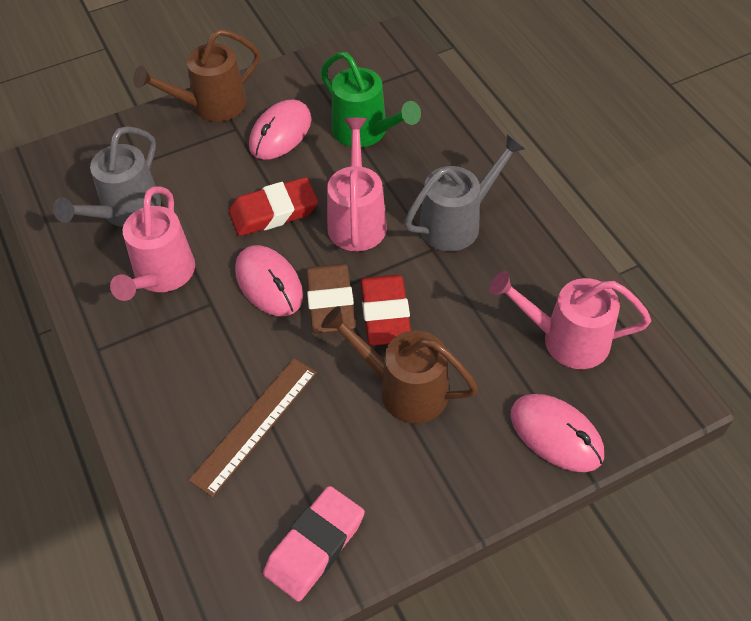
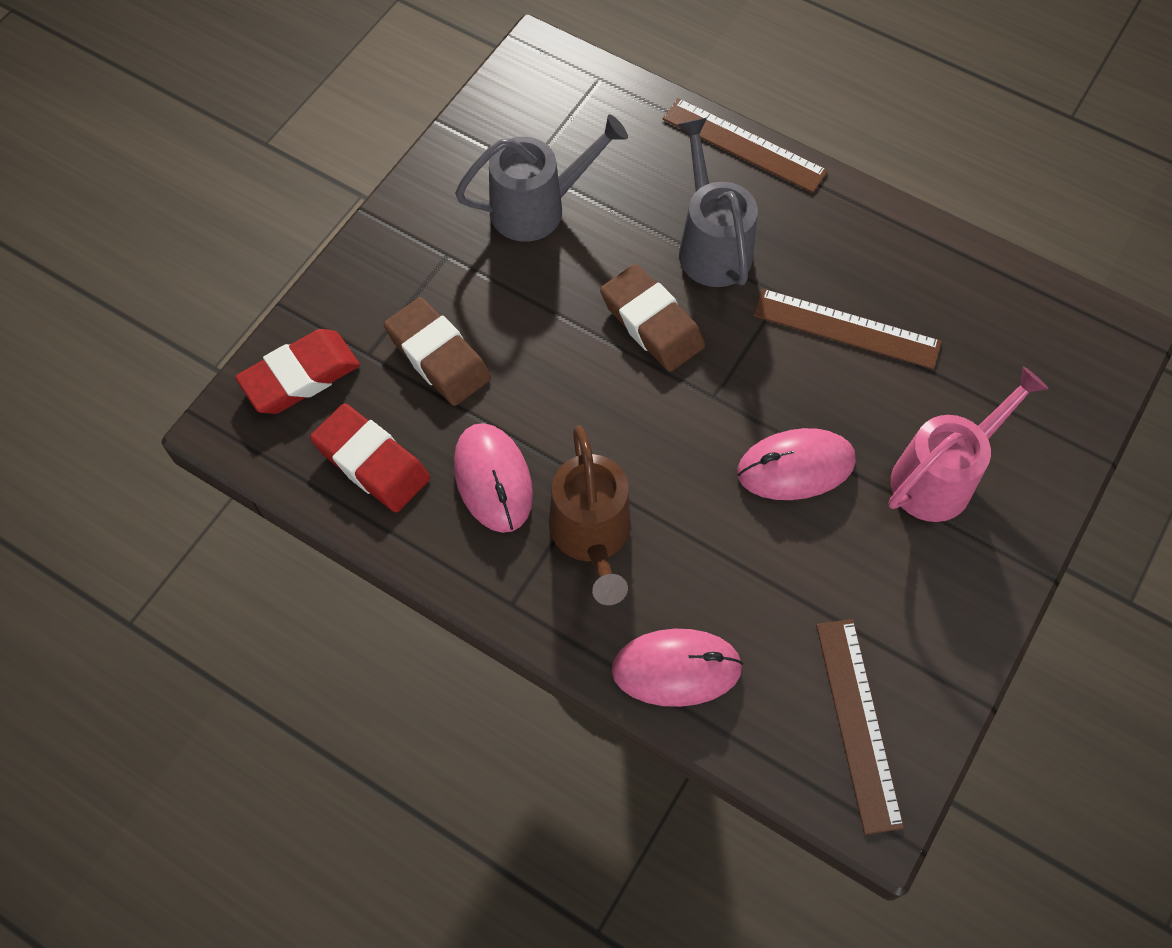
brown eraser: 1 -> 2
brown ruler: 1 -> 3
brown watering can: 2 -> 1
green watering can: 1 -> 0
pink eraser: 1 -> 0
pink watering can: 3 -> 1

